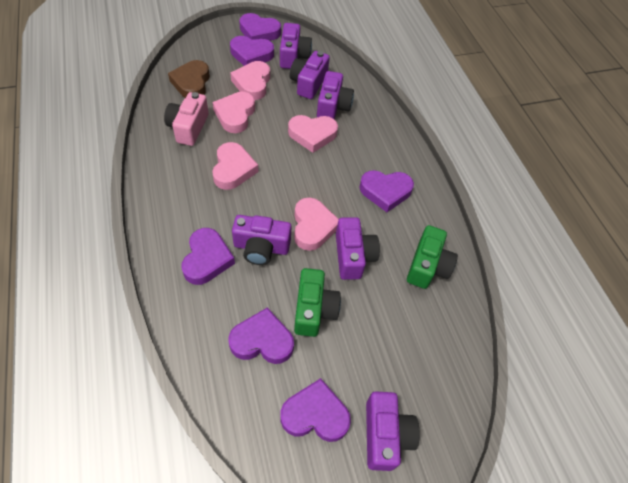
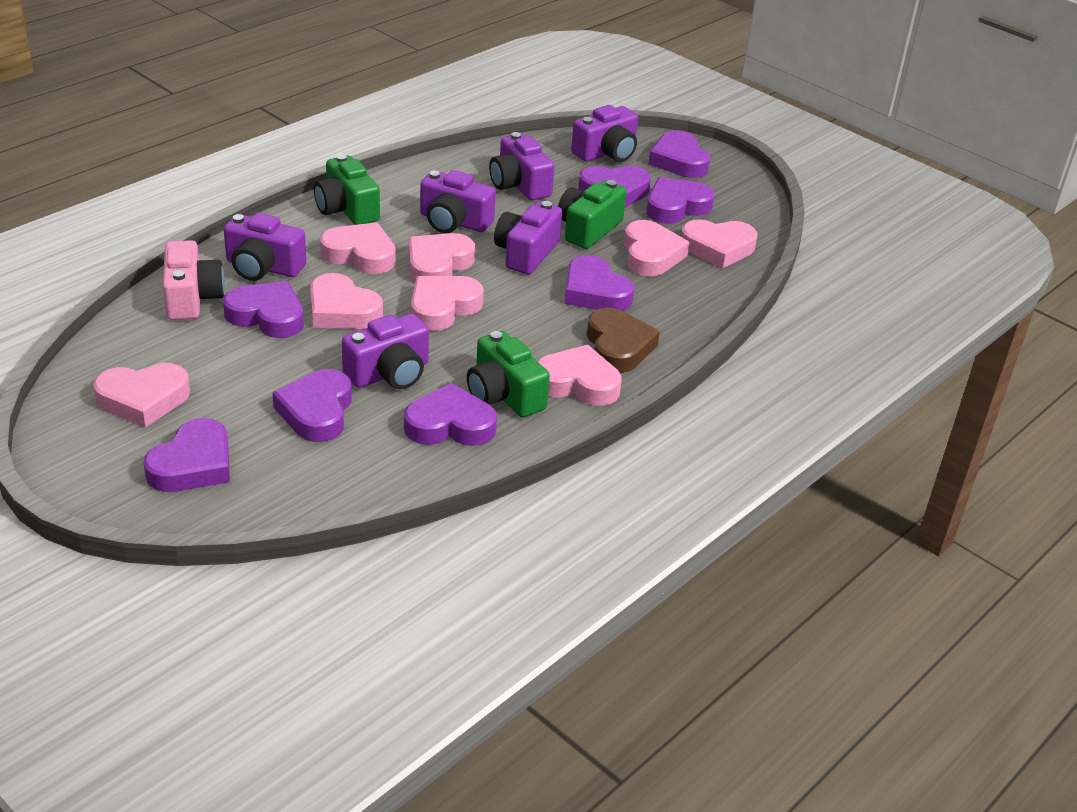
green camera: 2 -> 3
pink heart: 5 -> 8
purple heart: 6 -> 8

